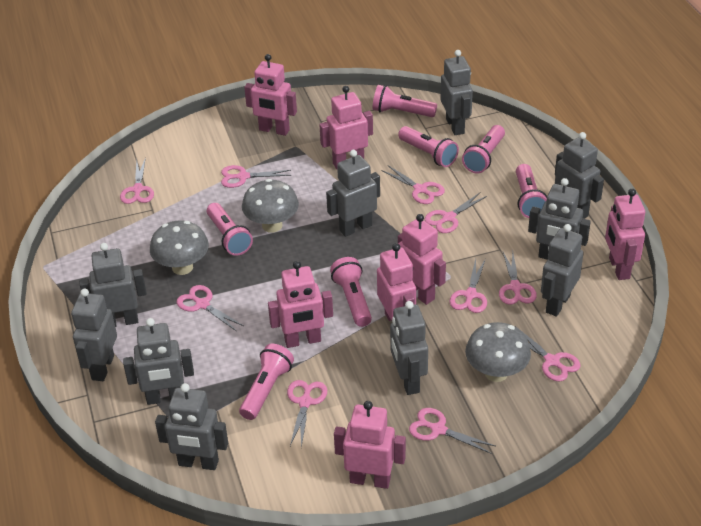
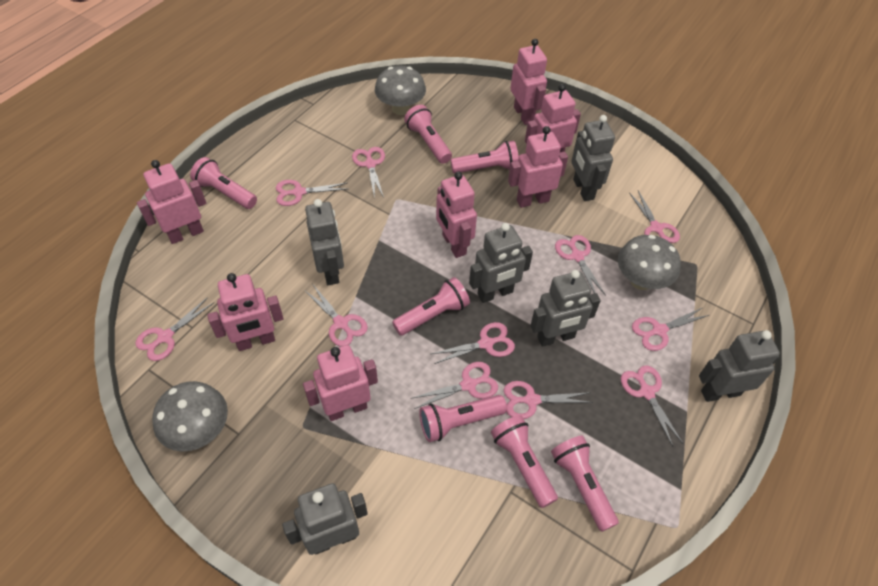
grey robot: 10 -> 6
pink scissors: 10 -> 11

